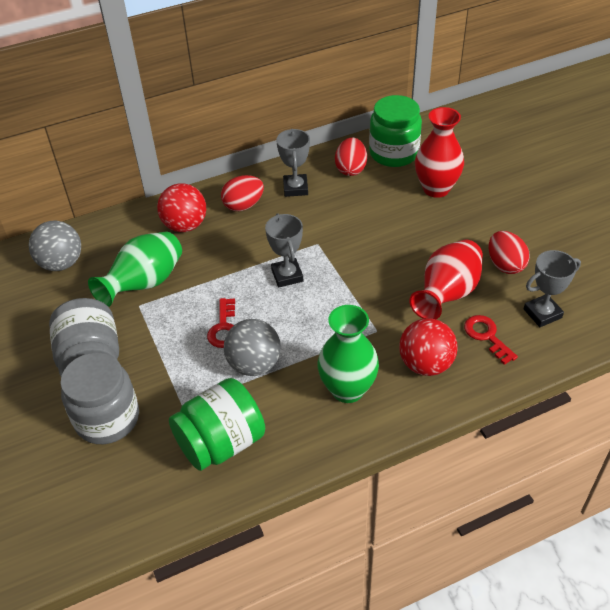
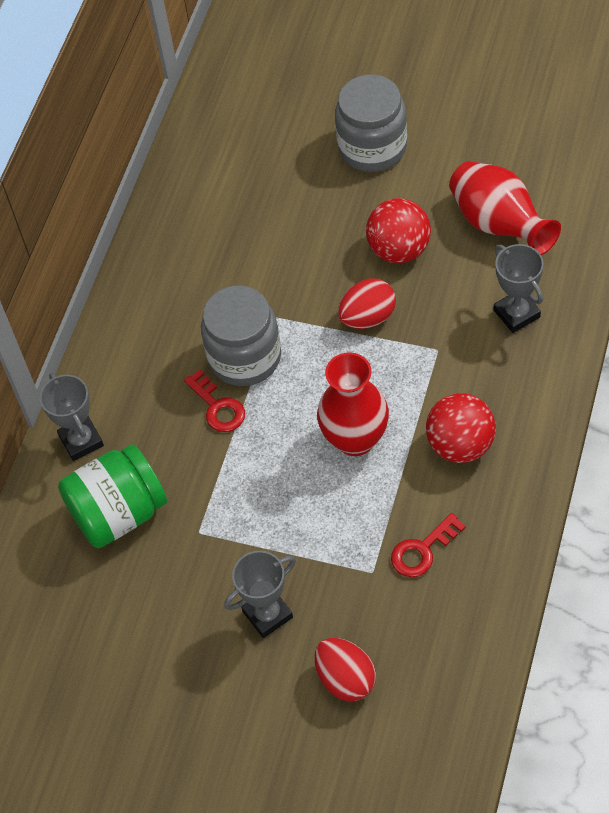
green jar: 2 -> 1
green vase: 2 -> 0
grey ball: 2 -> 0
red egg: 3 -> 2

